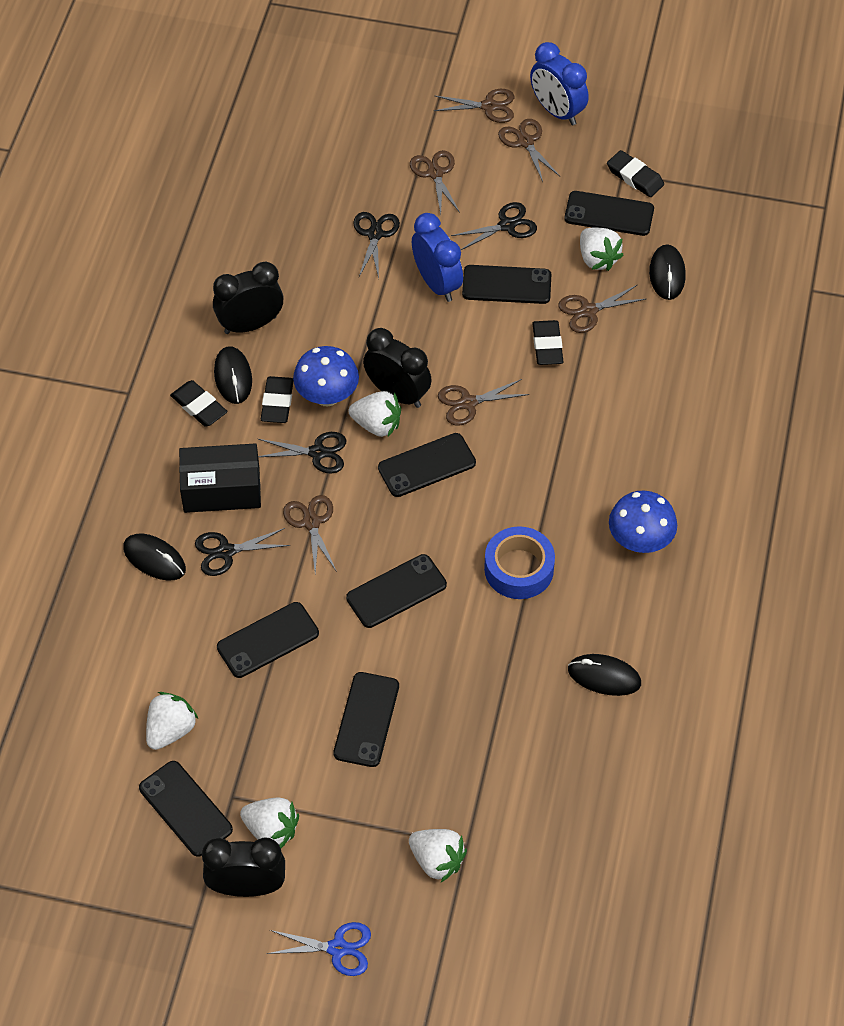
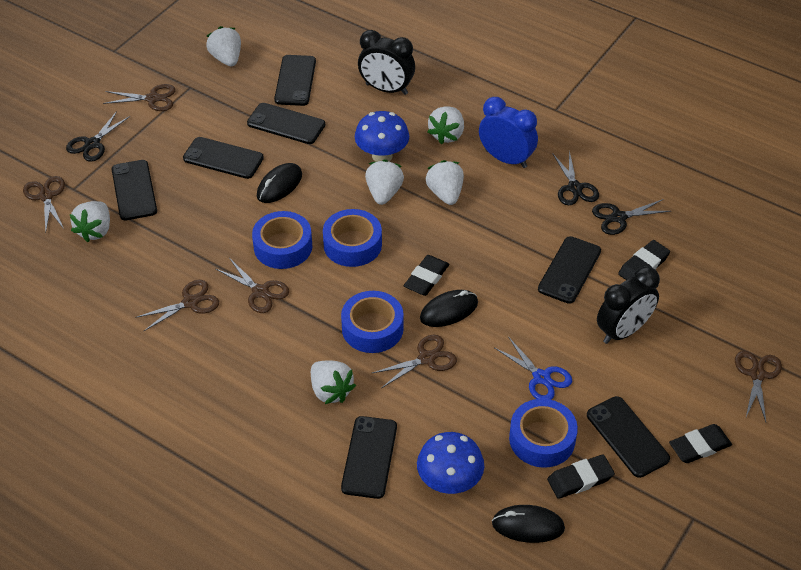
black box: 1 -> 0
black clock: 3 -> 2
black mouse: 4 -> 3
black scissors: 4 -> 3
blue clock: 2 -> 1
blue tape: 1 -> 4
white strawberry: 5 -> 6

